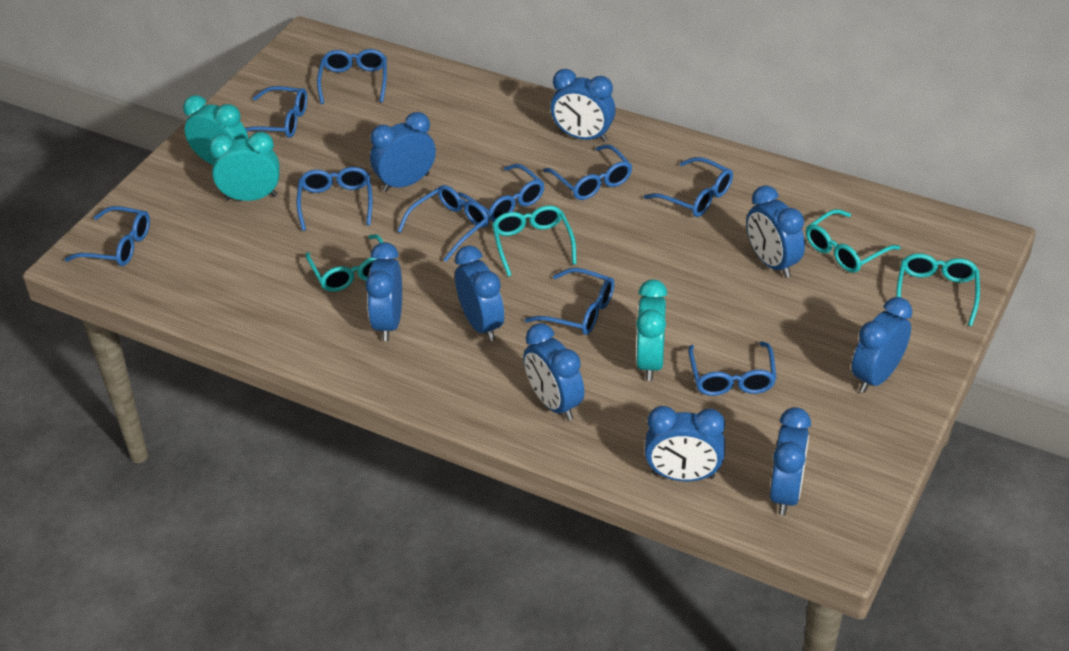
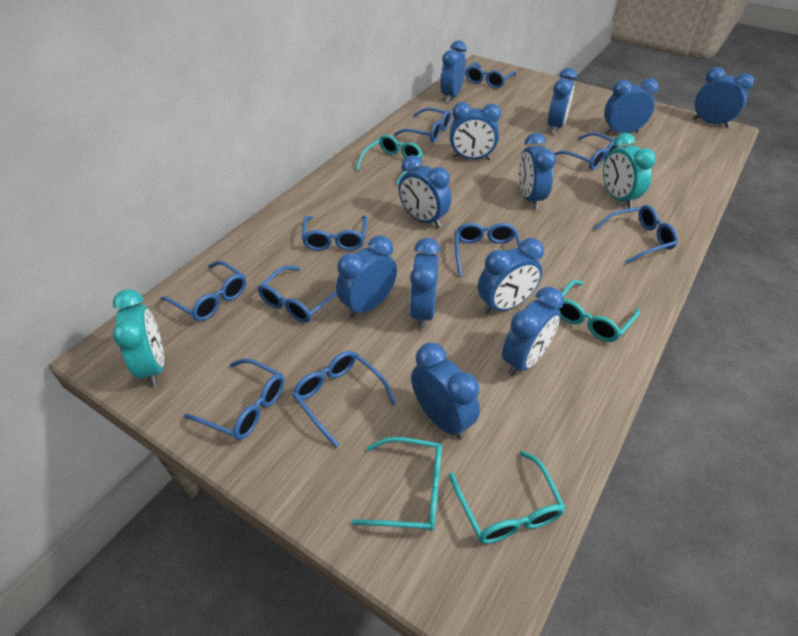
blue clock: 9 -> 12
turquoise clock: 3 -> 2

